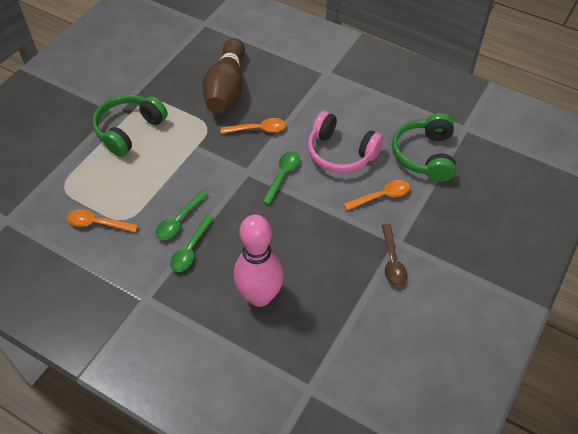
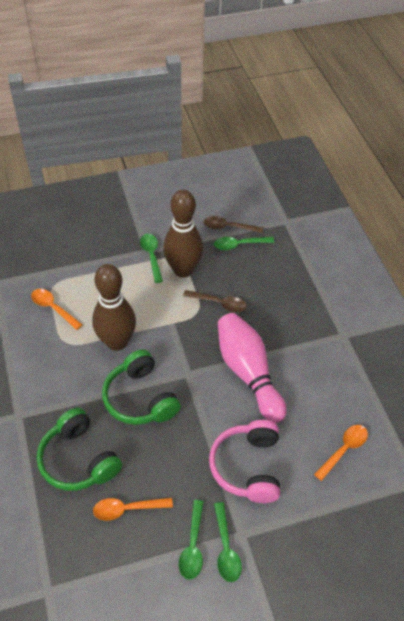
brown bowling pin: 1 -> 2
brown spoon: 1 -> 2
green spoon: 3 -> 4

